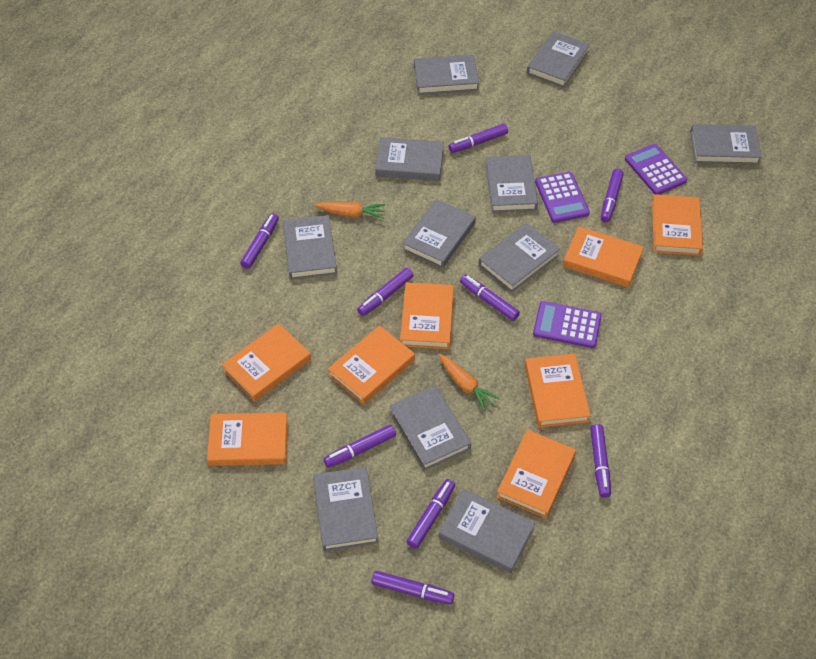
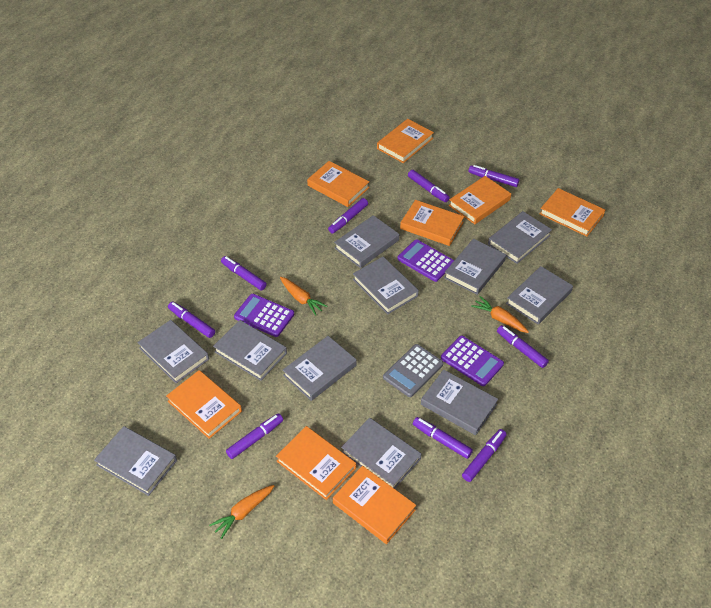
grey calculator: 0 -> 1
orange carrot: 2 -> 3

